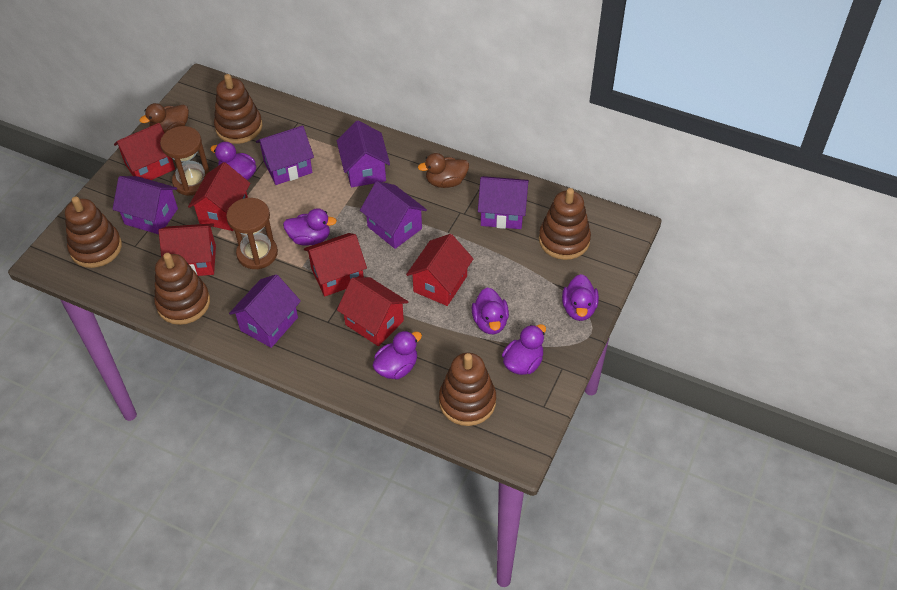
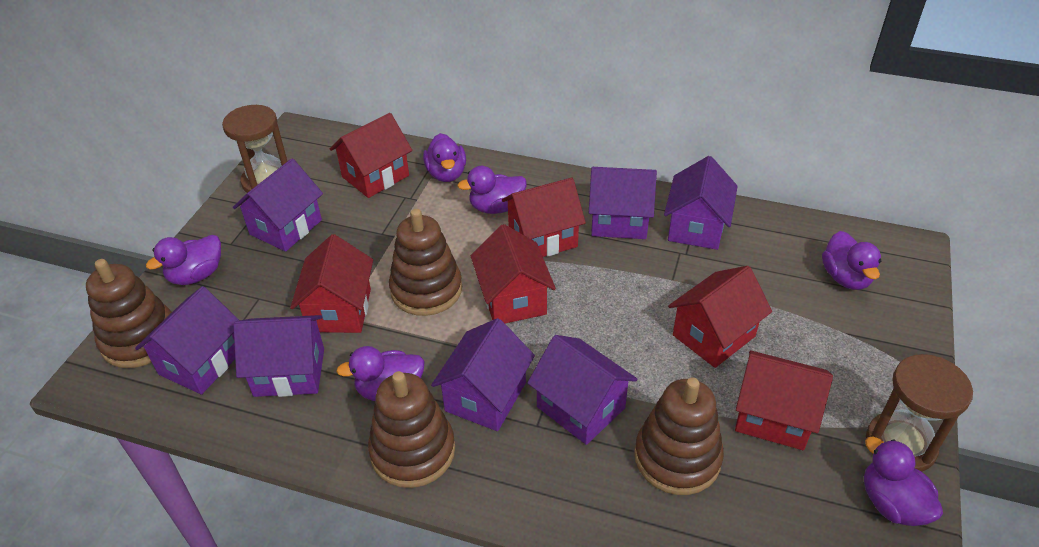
brown duck: 2 -> 0
brown stacking toy: 5 -> 4
purple house: 6 -> 7

